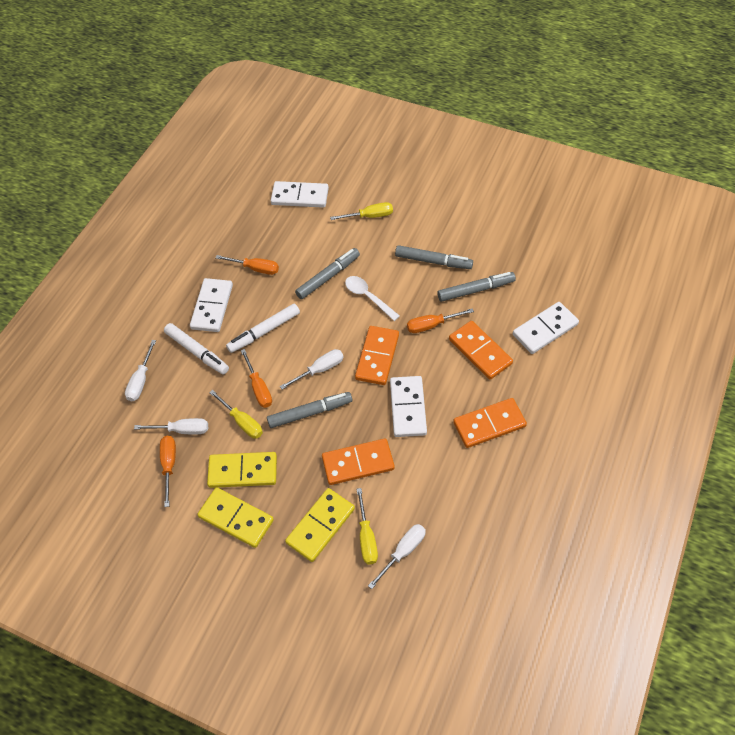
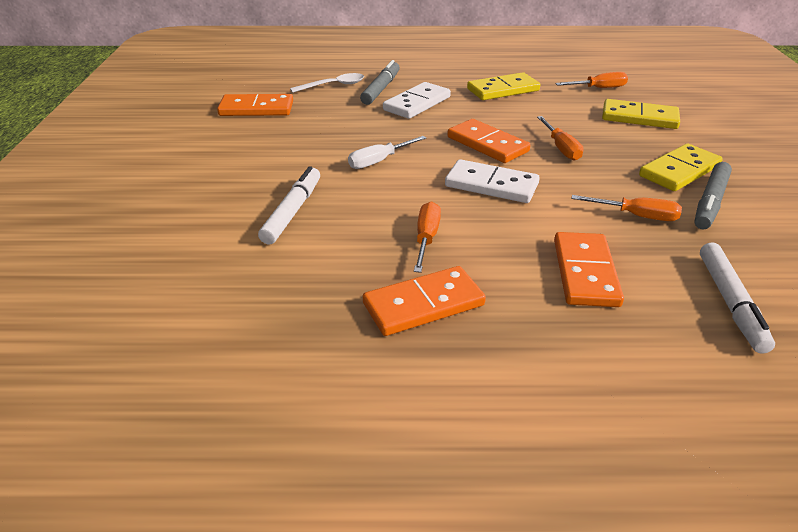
grey marker: 4 -> 2
white domino: 4 -> 2
white screwdriver: 4 -> 1
yellow screwdriver: 3 -> 0

